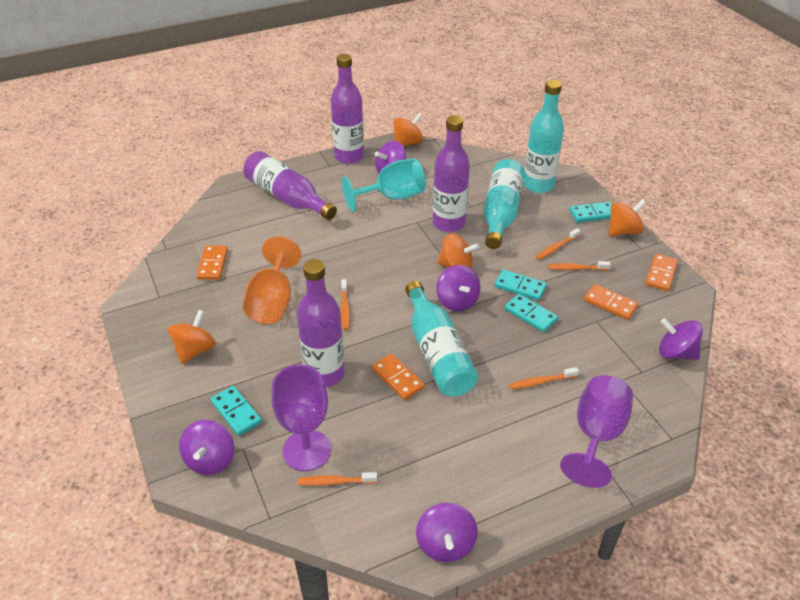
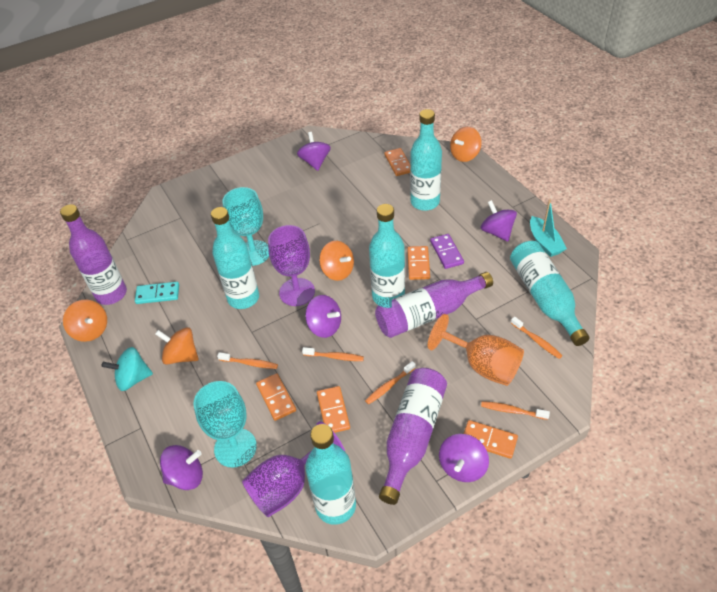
orange domino: 4 -> 5
purple bottle: 4 -> 3
purple domino: 0 -> 1
turquoise boat: 0 -> 1
turquoise bottle: 3 -> 5
turquoise domino: 4 -> 1
turquoise goblet: 1 -> 2
turquoise spinning top: 0 -> 1

